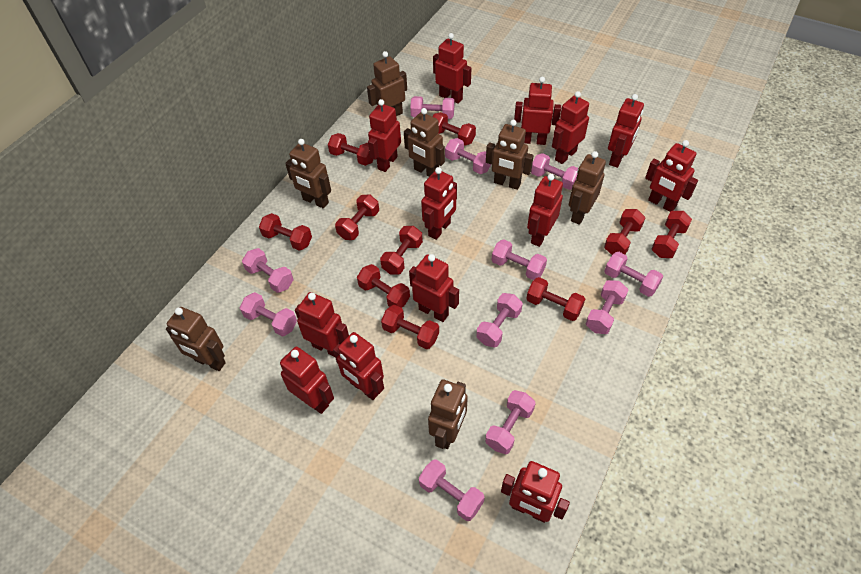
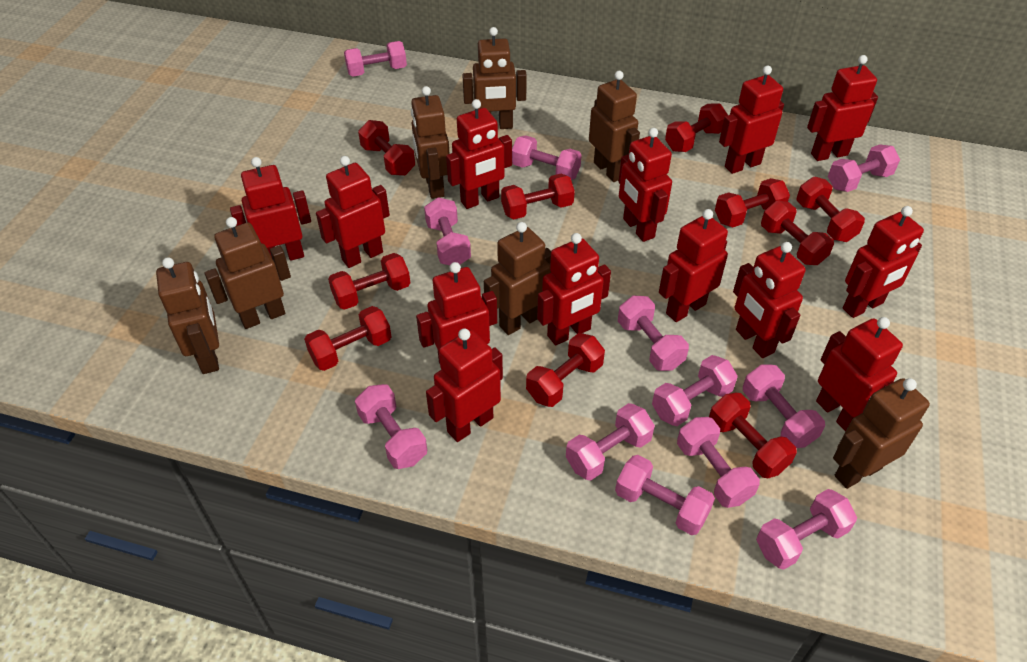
pink dumbbell: 11 -> 12

